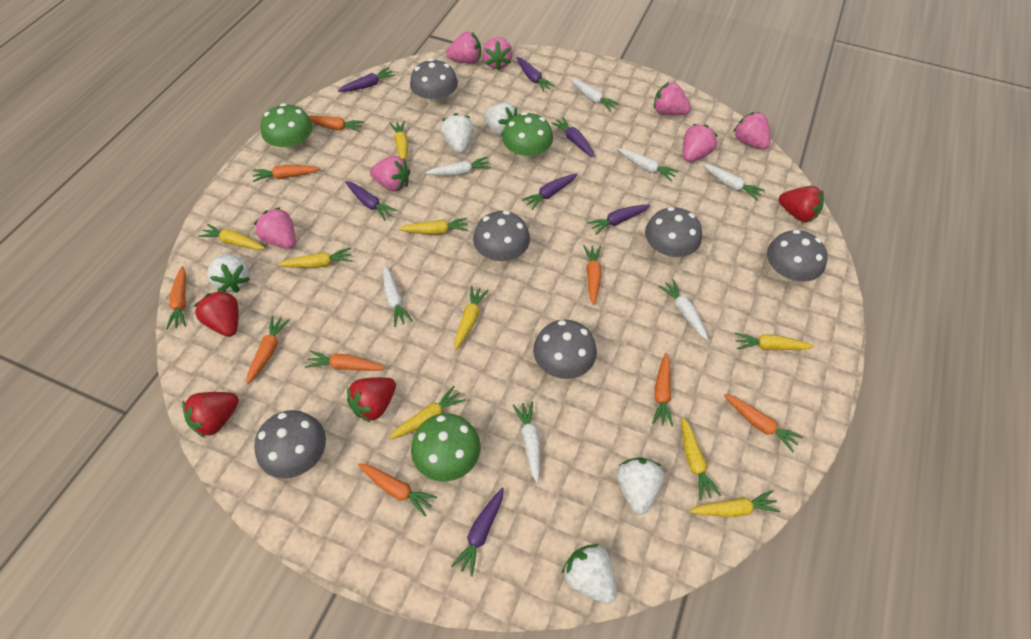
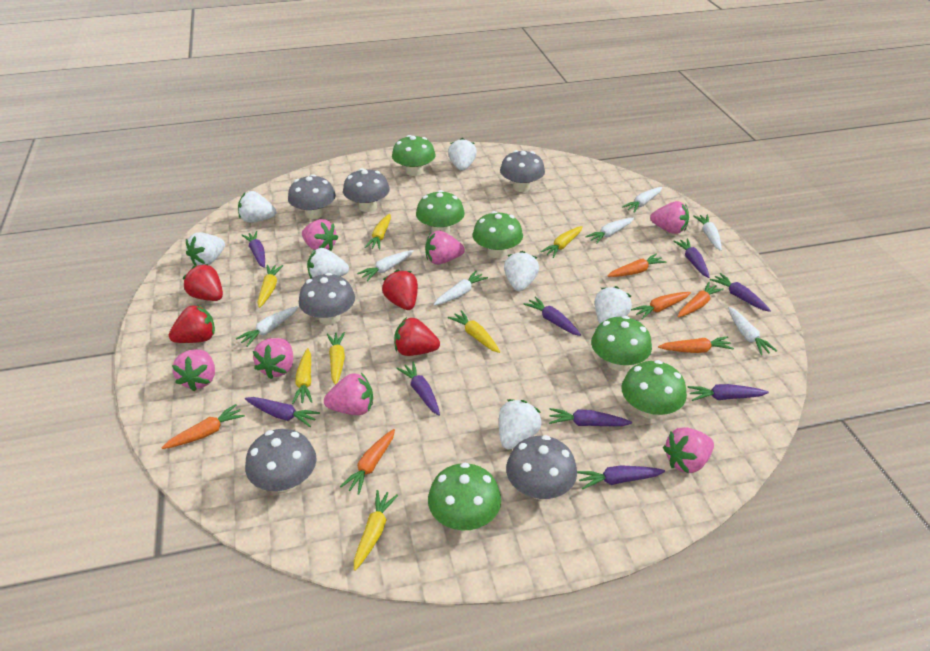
green mushroom: 3 -> 6
orange carrot: 9 -> 6
purple carrot: 7 -> 9
white strawberry: 5 -> 7
yellow carrot: 9 -> 7

